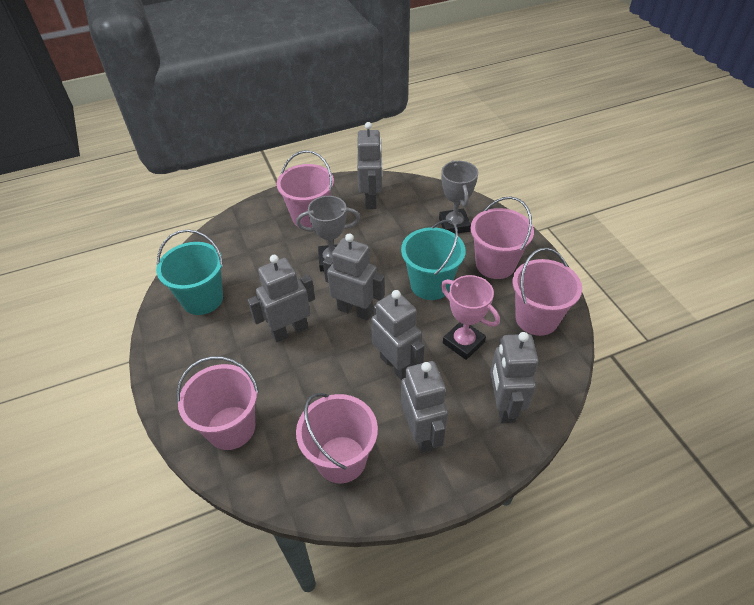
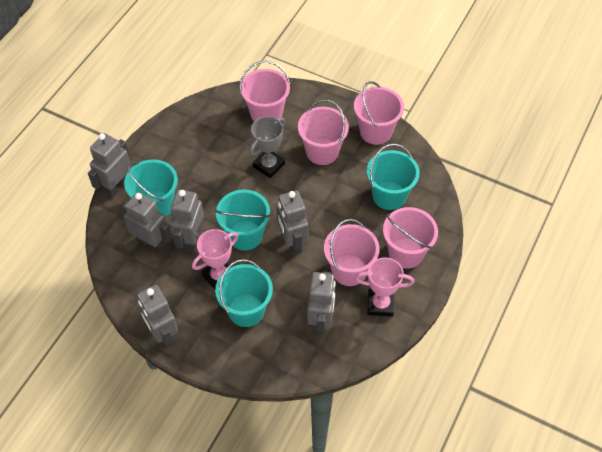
grey trophy: 2 -> 1
pink trophy: 1 -> 2
turquoise bucket: 2 -> 4

